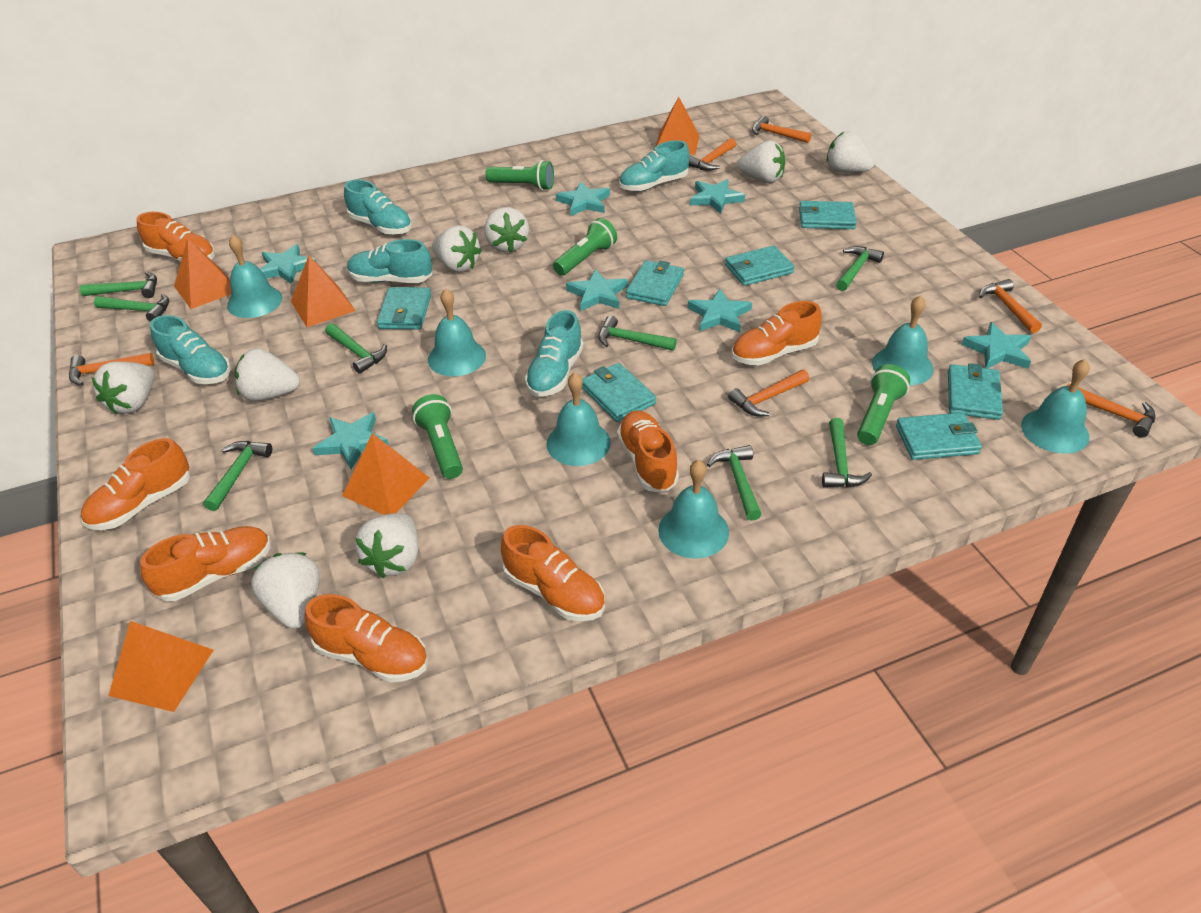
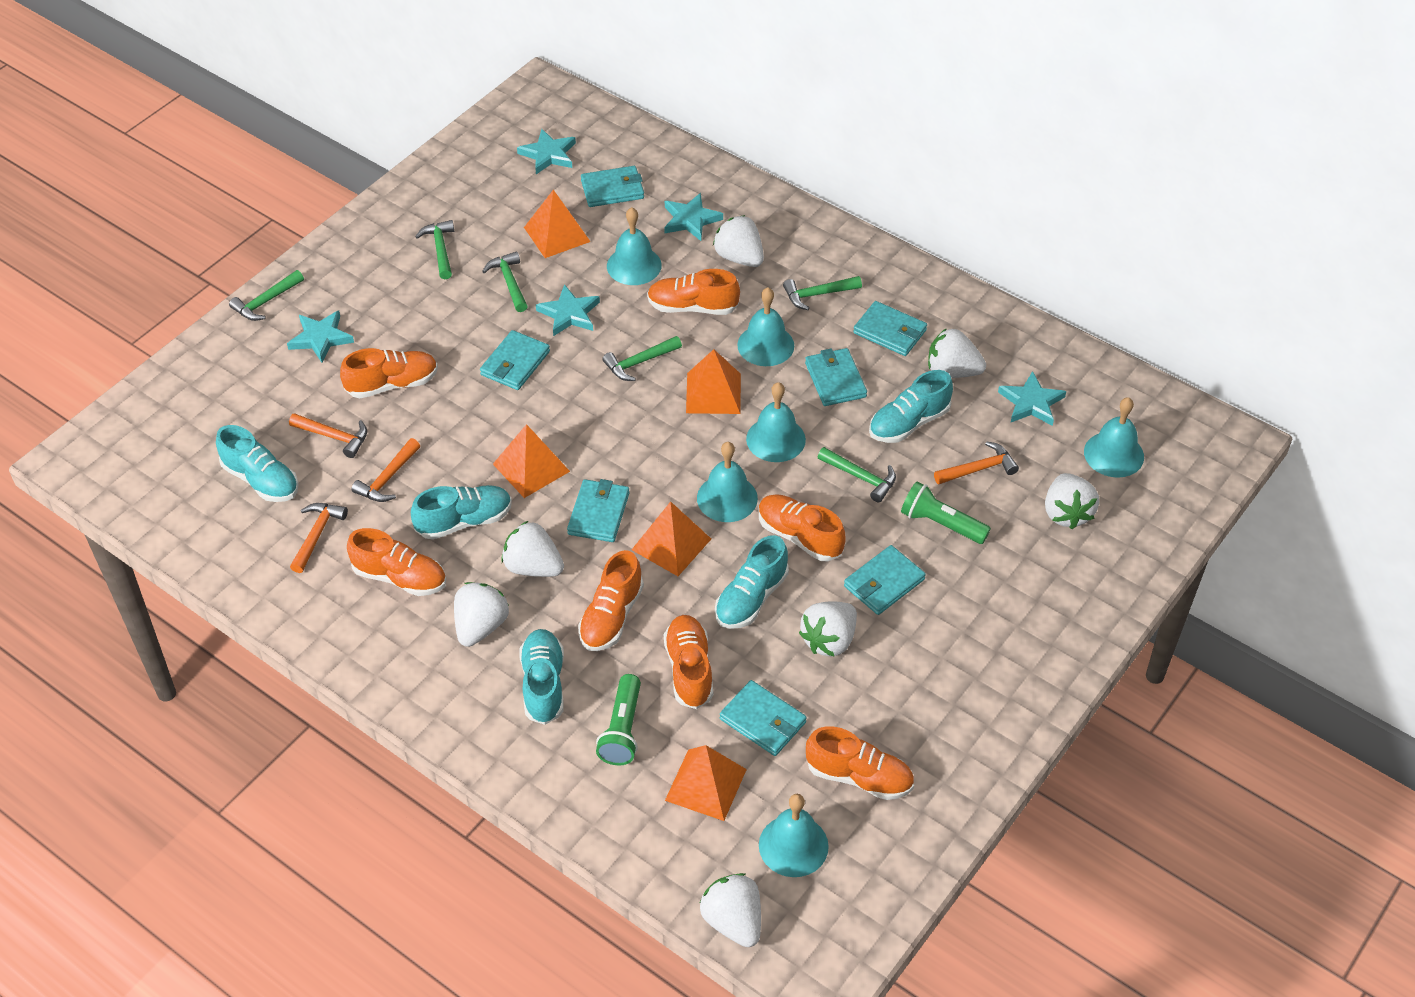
green flashlight: 4 -> 2
green hammer: 8 -> 6
orange hammer: 6 -> 4
turquoise star: 7 -> 5
white strawberry: 8 -> 7

